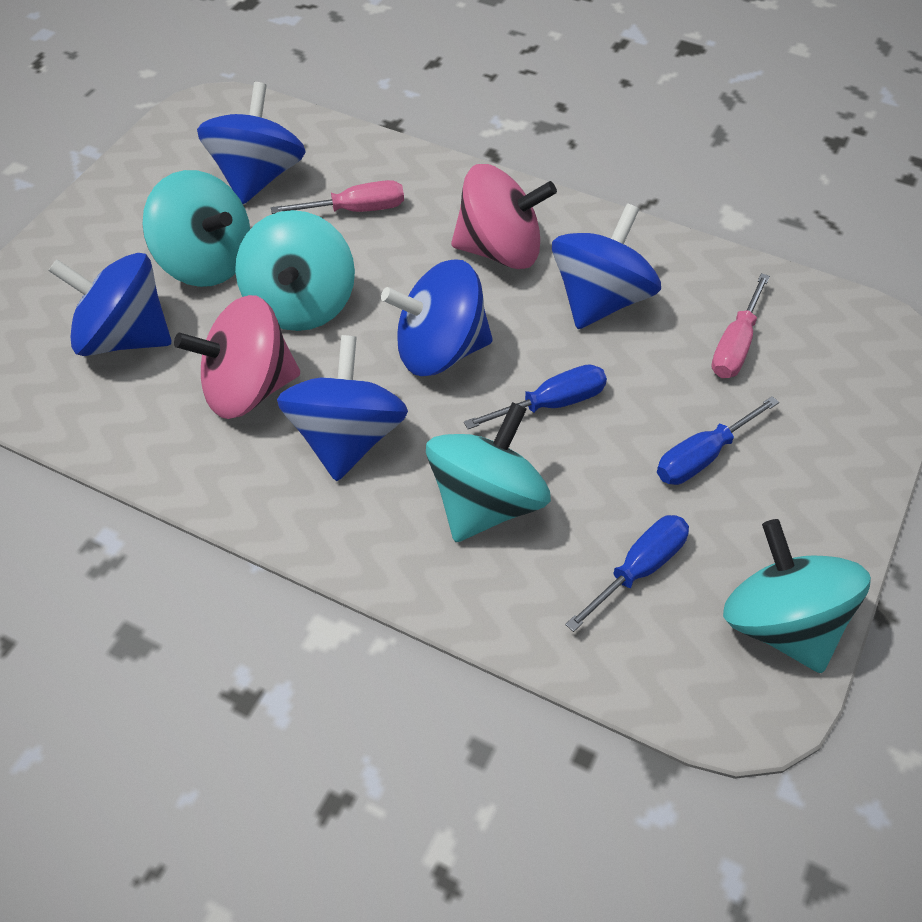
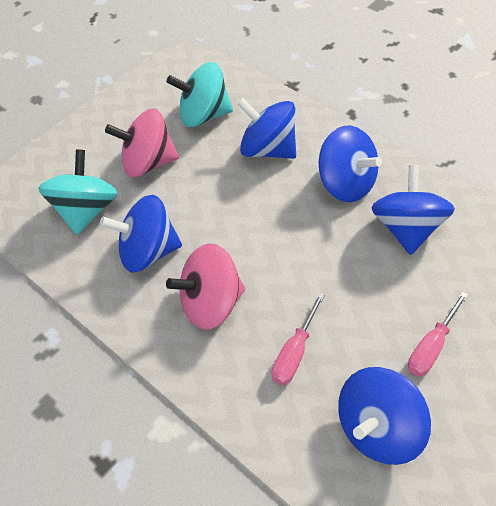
blue screwdriver: 3 -> 0
turquoise spinning top: 4 -> 2

